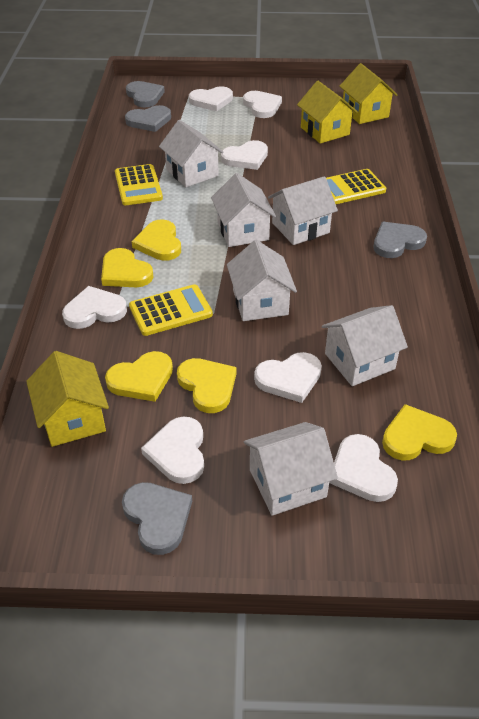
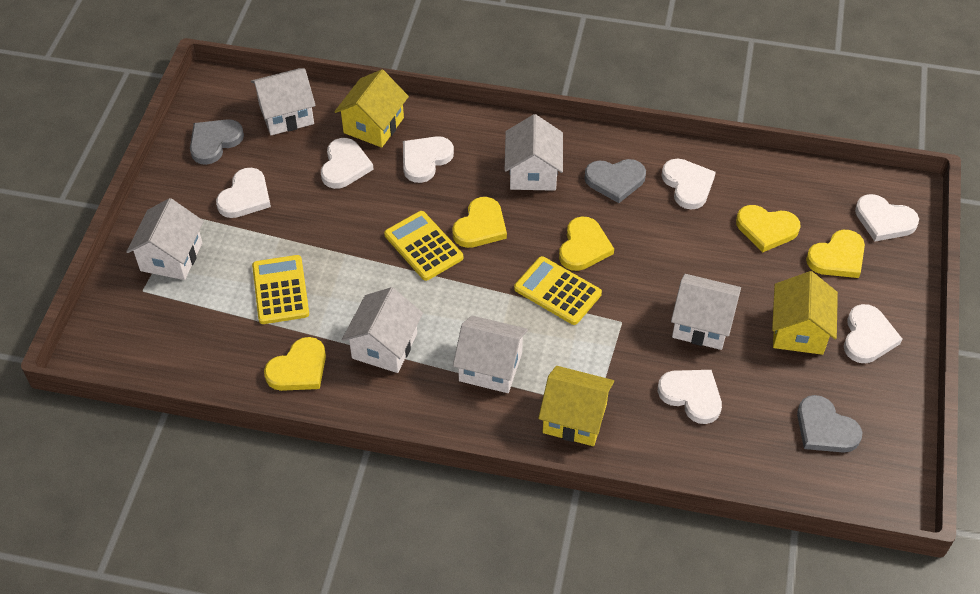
grey heart: 4 -> 3

